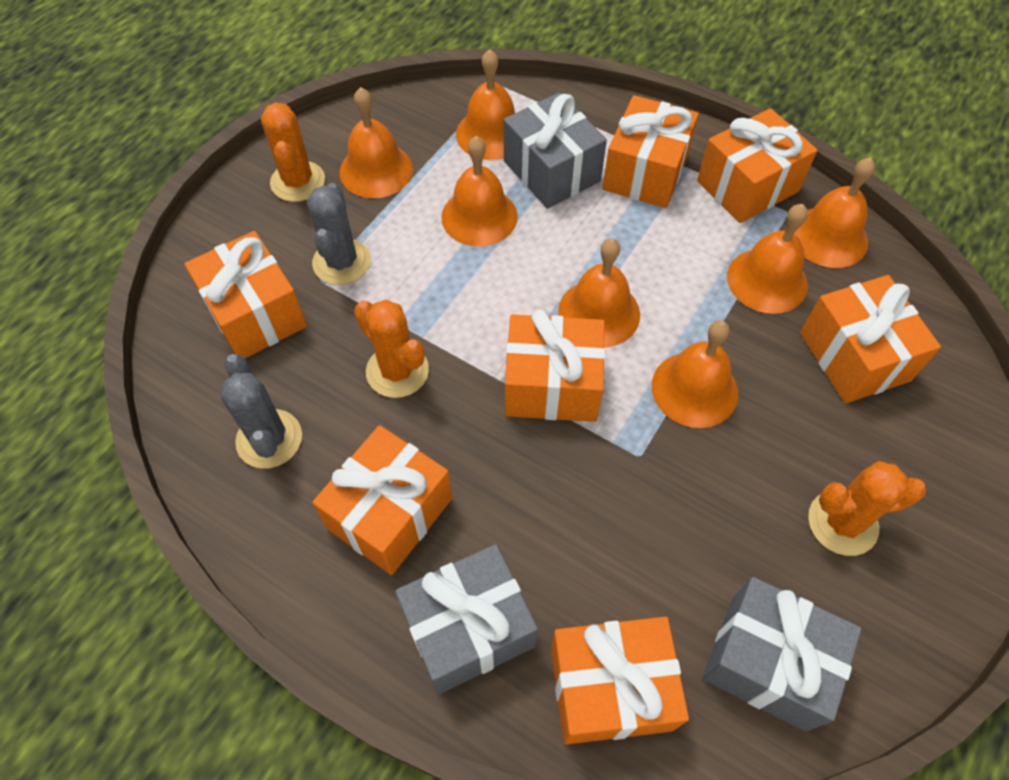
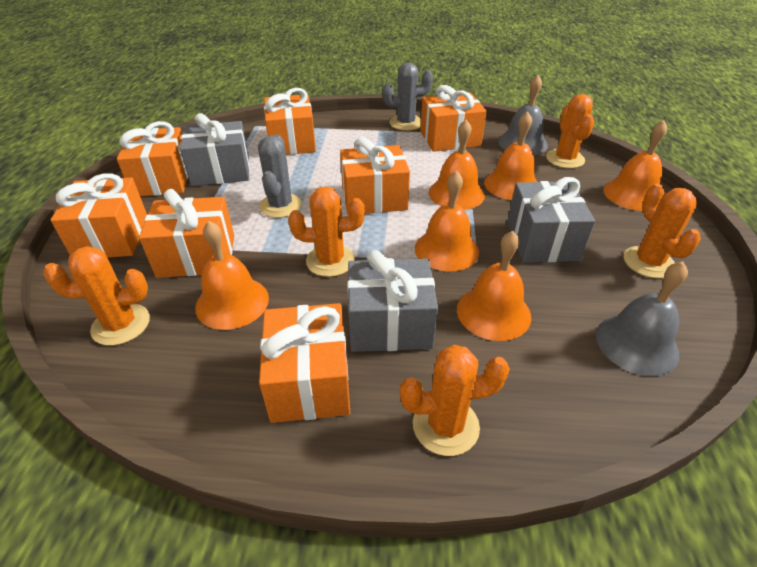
grey bell: 0 -> 2
orange bell: 7 -> 6
orange cactus: 3 -> 5

